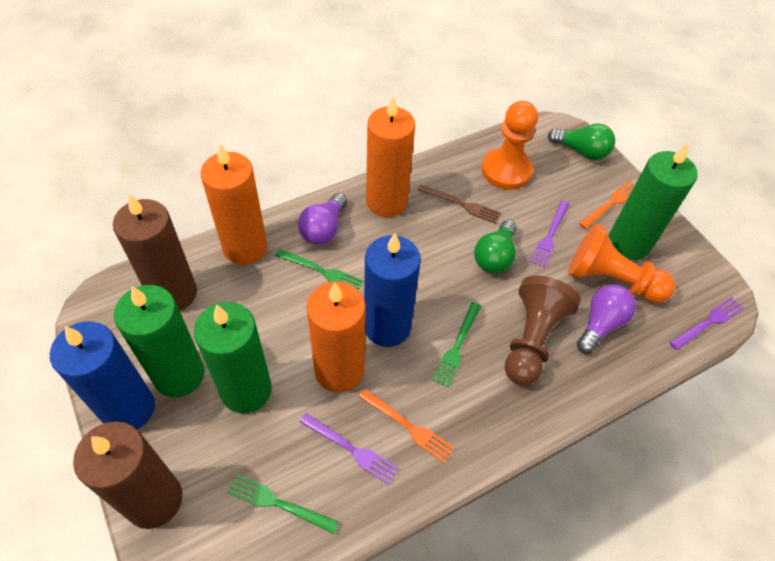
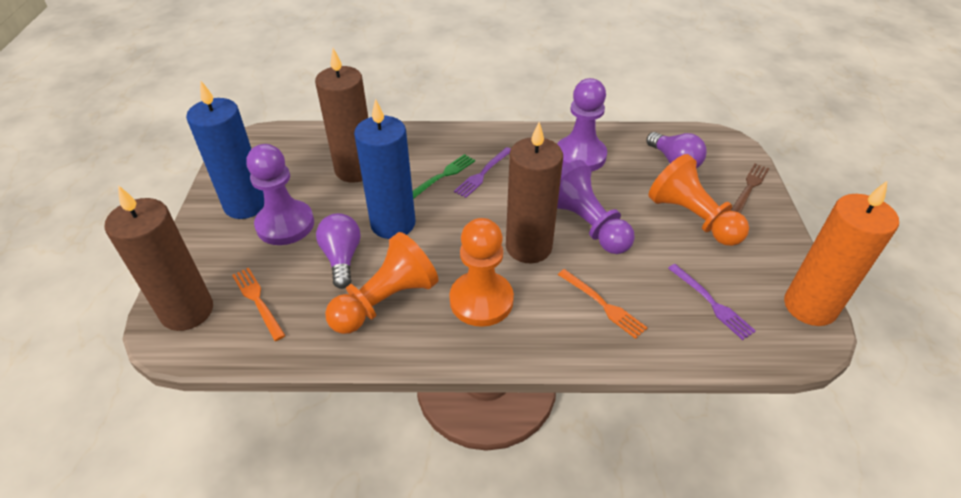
brown candle: 2 -> 3
brown pawn: 1 -> 0
green candle: 3 -> 0
green fork: 3 -> 1
green light bulb: 2 -> 0
orange candle: 3 -> 1
orange pawn: 2 -> 3
purple fork: 3 -> 2
purple pawn: 0 -> 3

